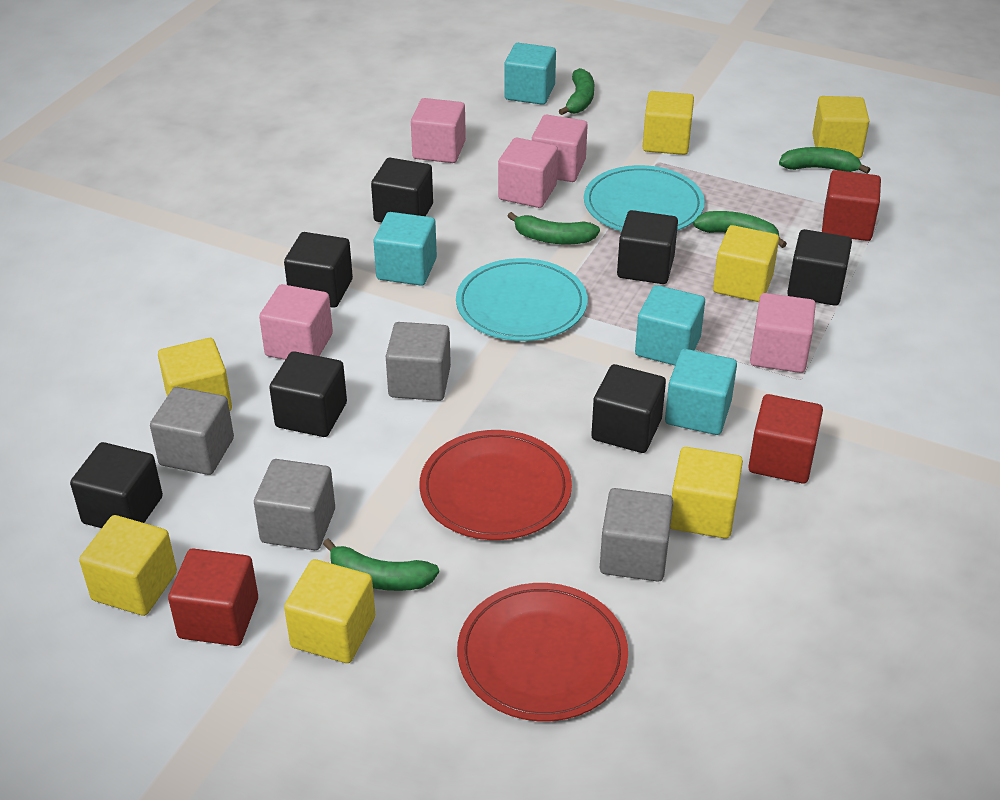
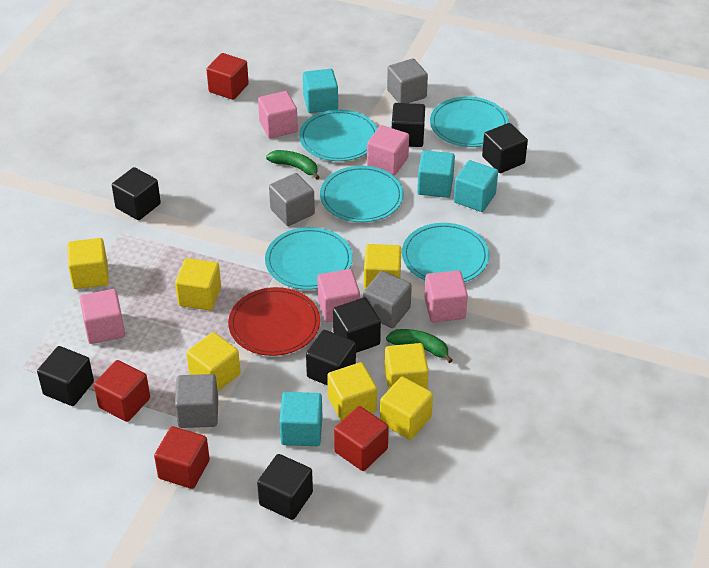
green banana: 5 -> 2
red cube: 3 -> 4
red plate: 2 -> 1
turquoise plate: 2 -> 5

